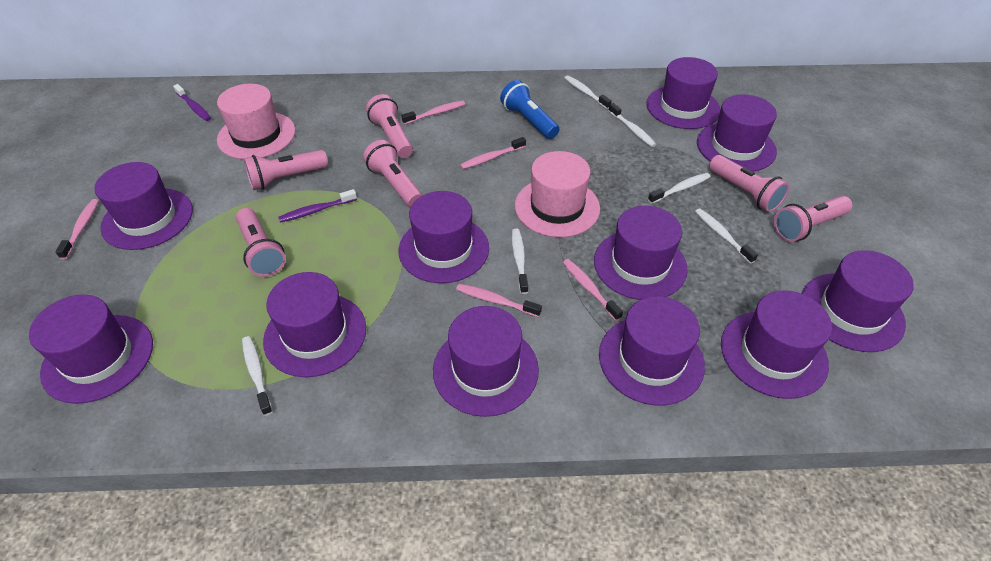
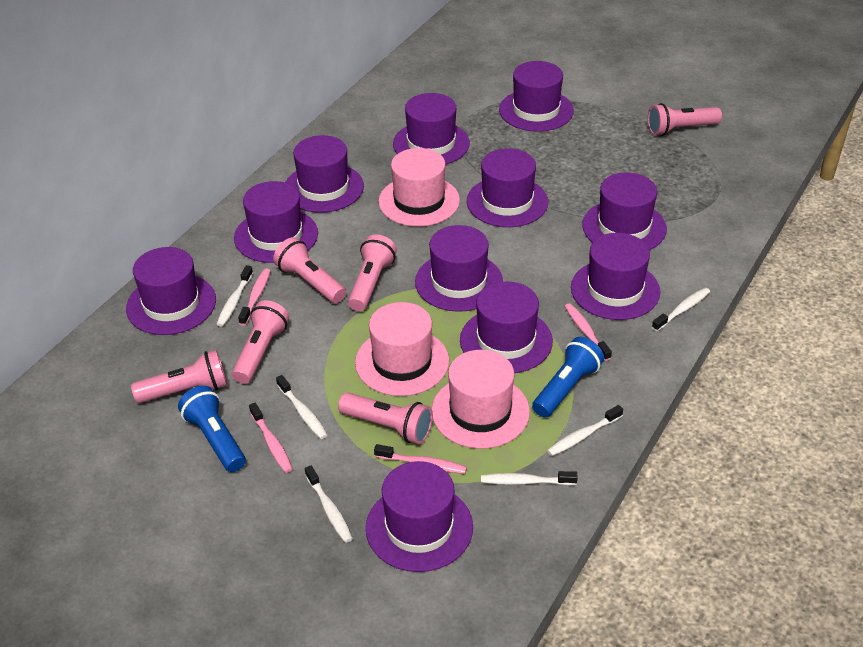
blue flashlight: 1 -> 2
pink hat: 2 -> 3
pink toothbrush: 5 -> 4
purple toothbrush: 2 -> 0

